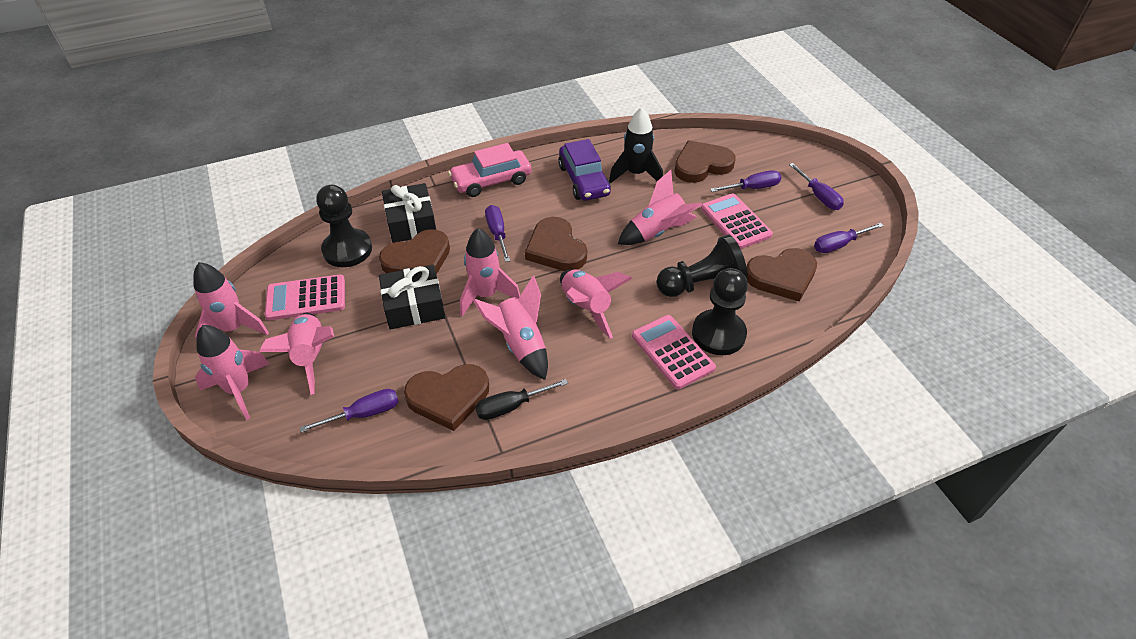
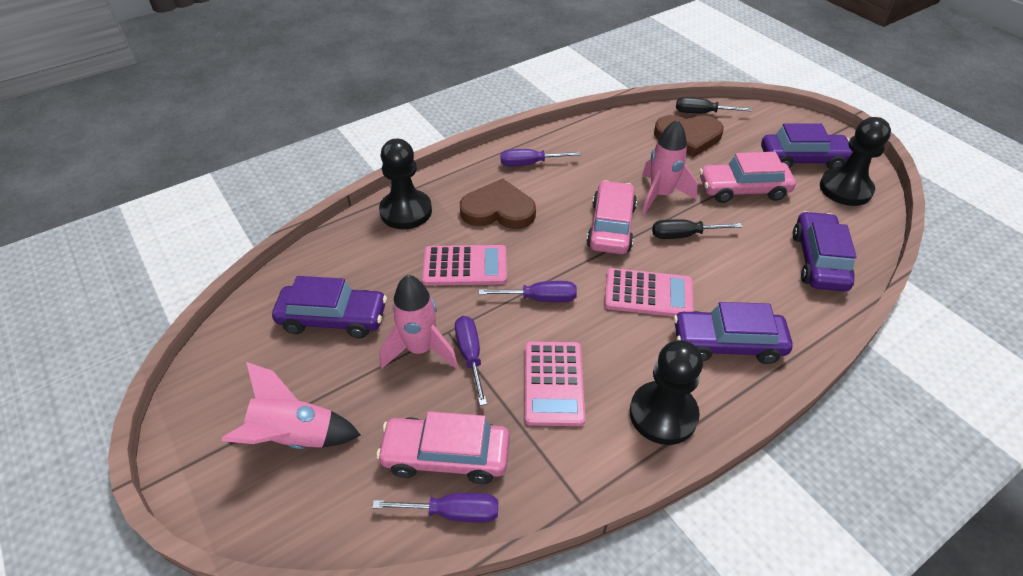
black gift: 2 -> 0
black rocket: 1 -> 0
black screwdriver: 1 -> 2
brown heart: 5 -> 2
pink car: 1 -> 3
pink rocket: 7 -> 3
purple car: 1 -> 4
purple screwdriver: 5 -> 4

